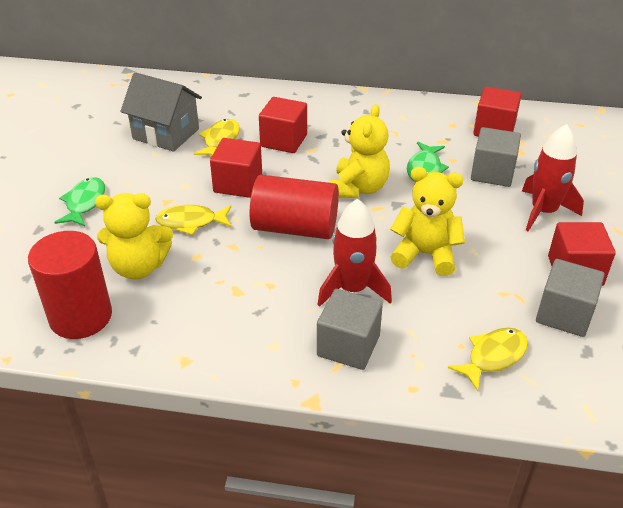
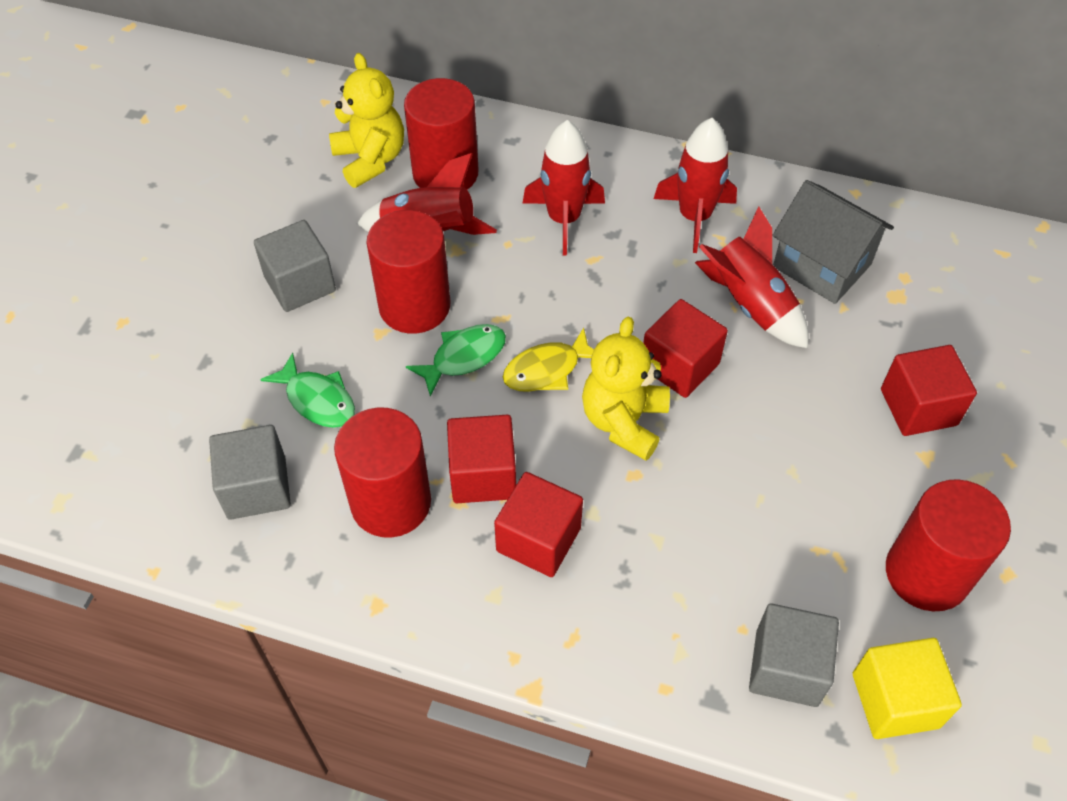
red cylinder: 2 -> 4
red rocket: 2 -> 4
yellow cube: 0 -> 1
yellow fish: 3 -> 1
yellow teddy bear: 3 -> 2

